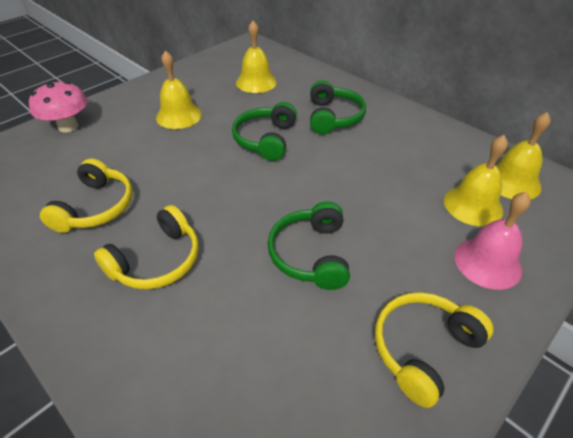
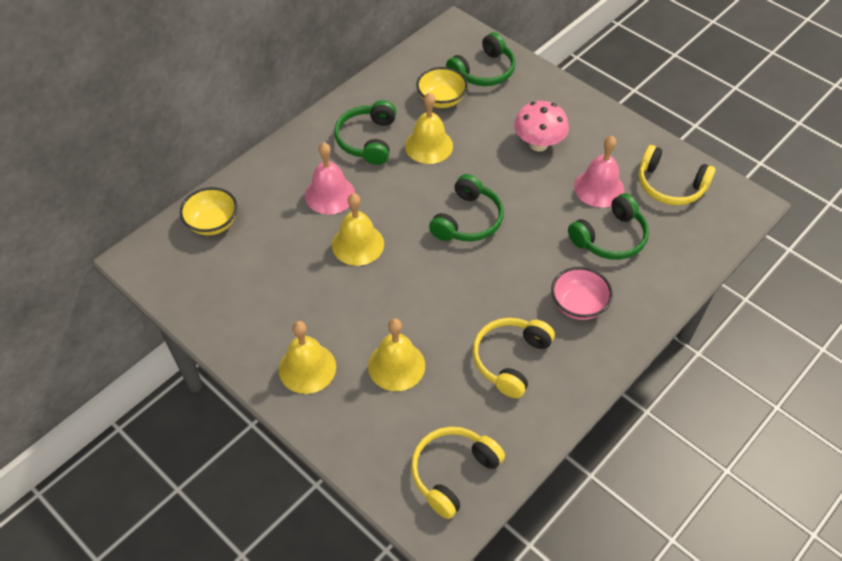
green headphones: 3 -> 4
pink bell: 1 -> 2
pink bowl: 0 -> 1
yellow bowl: 0 -> 2

